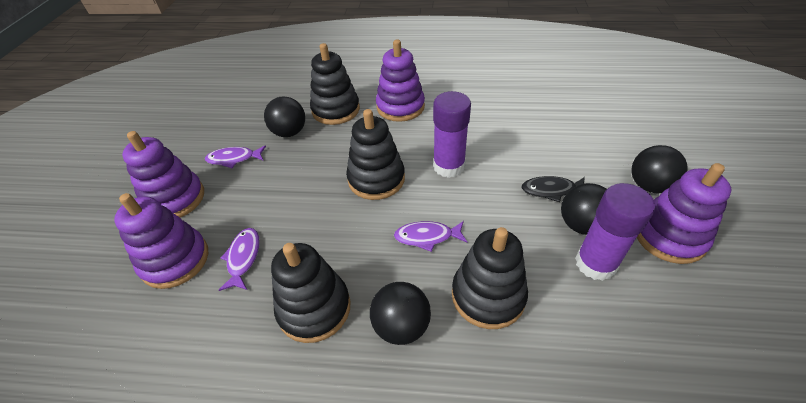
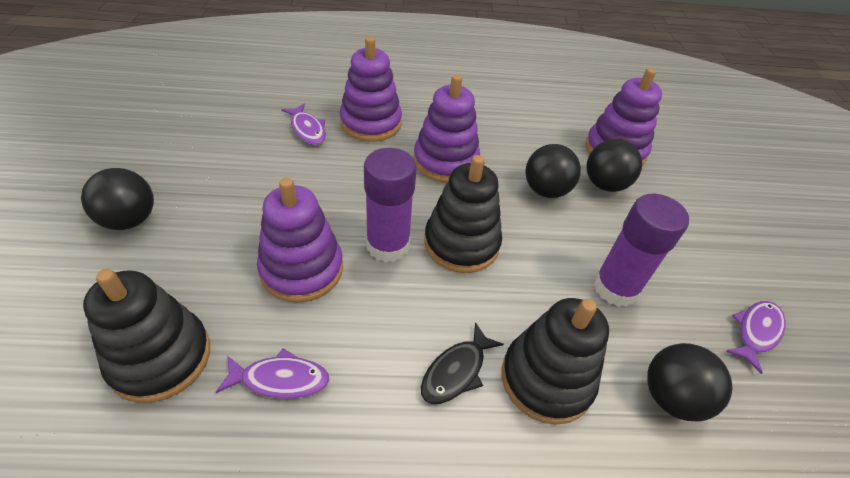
black stacking toy: 4 -> 3

